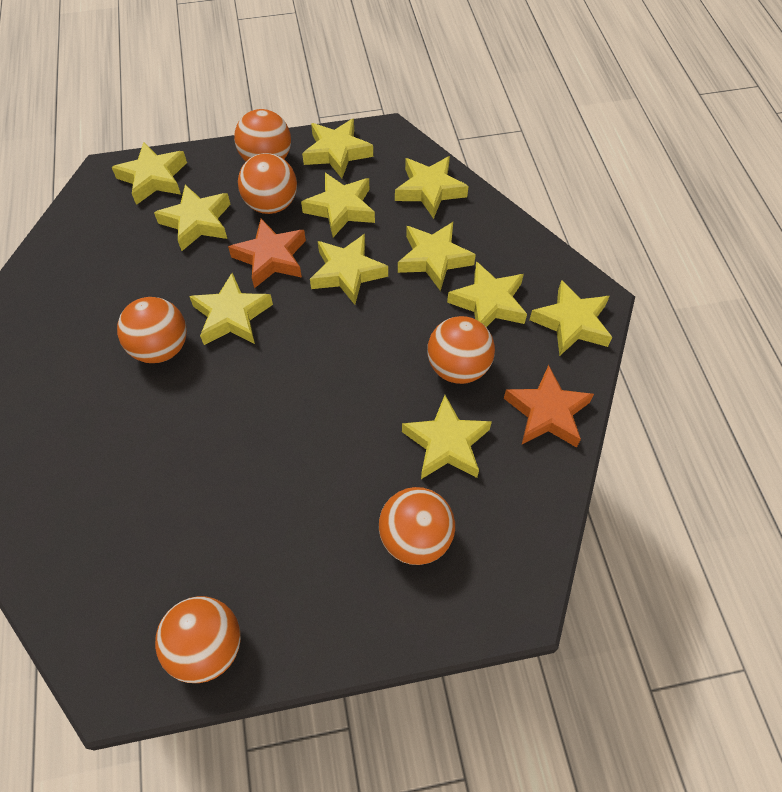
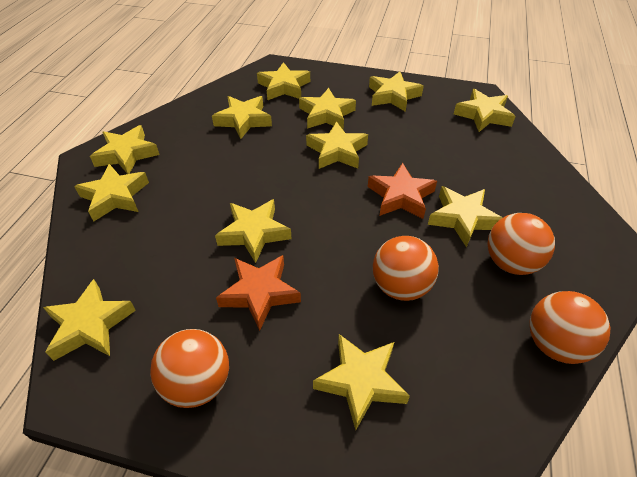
orange ball: 6 -> 4
yellow star: 11 -> 12

